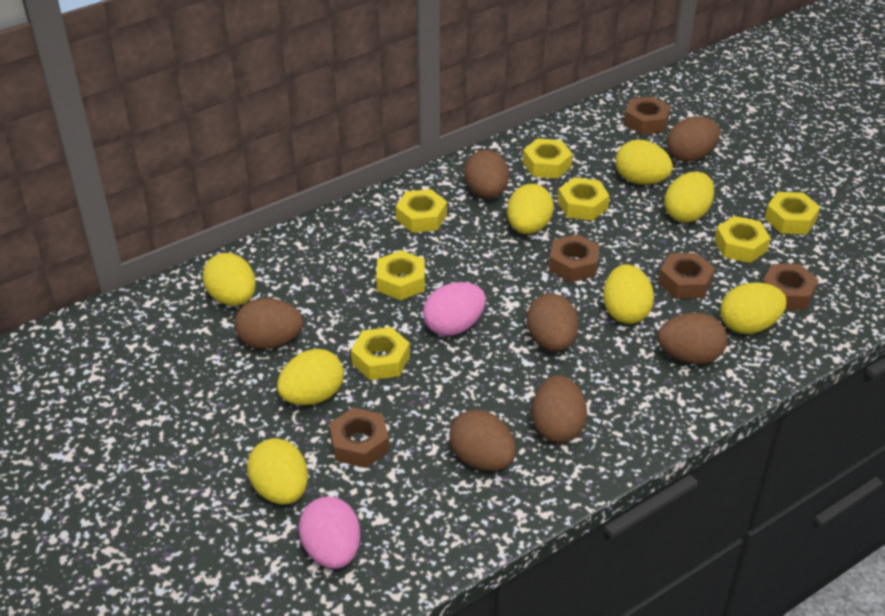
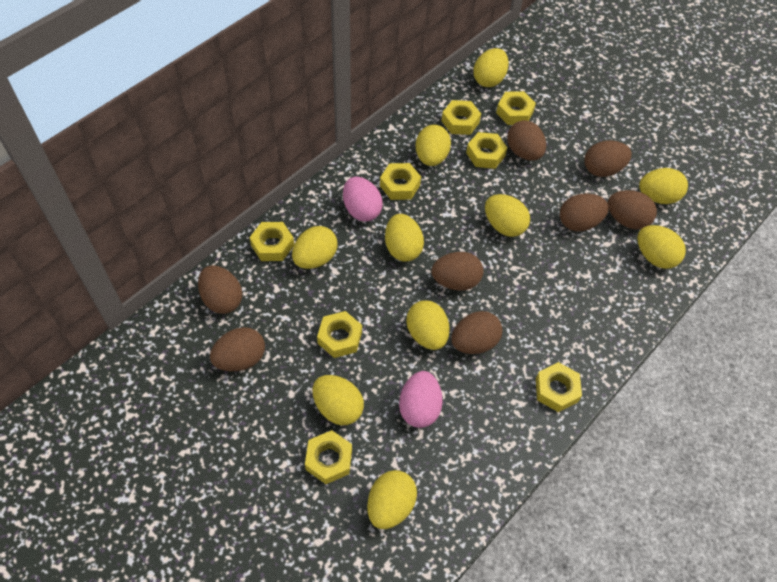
brown egg: 7 -> 8
brown nut: 5 -> 0
yellow egg: 8 -> 10
yellow nut: 7 -> 8

